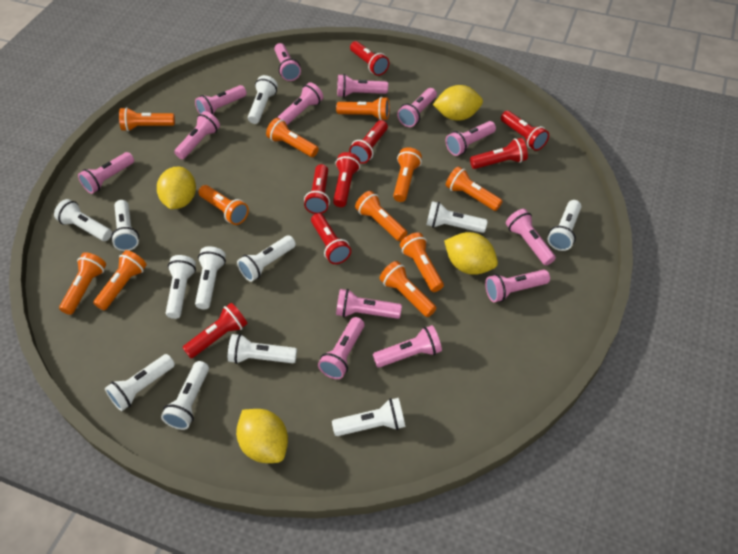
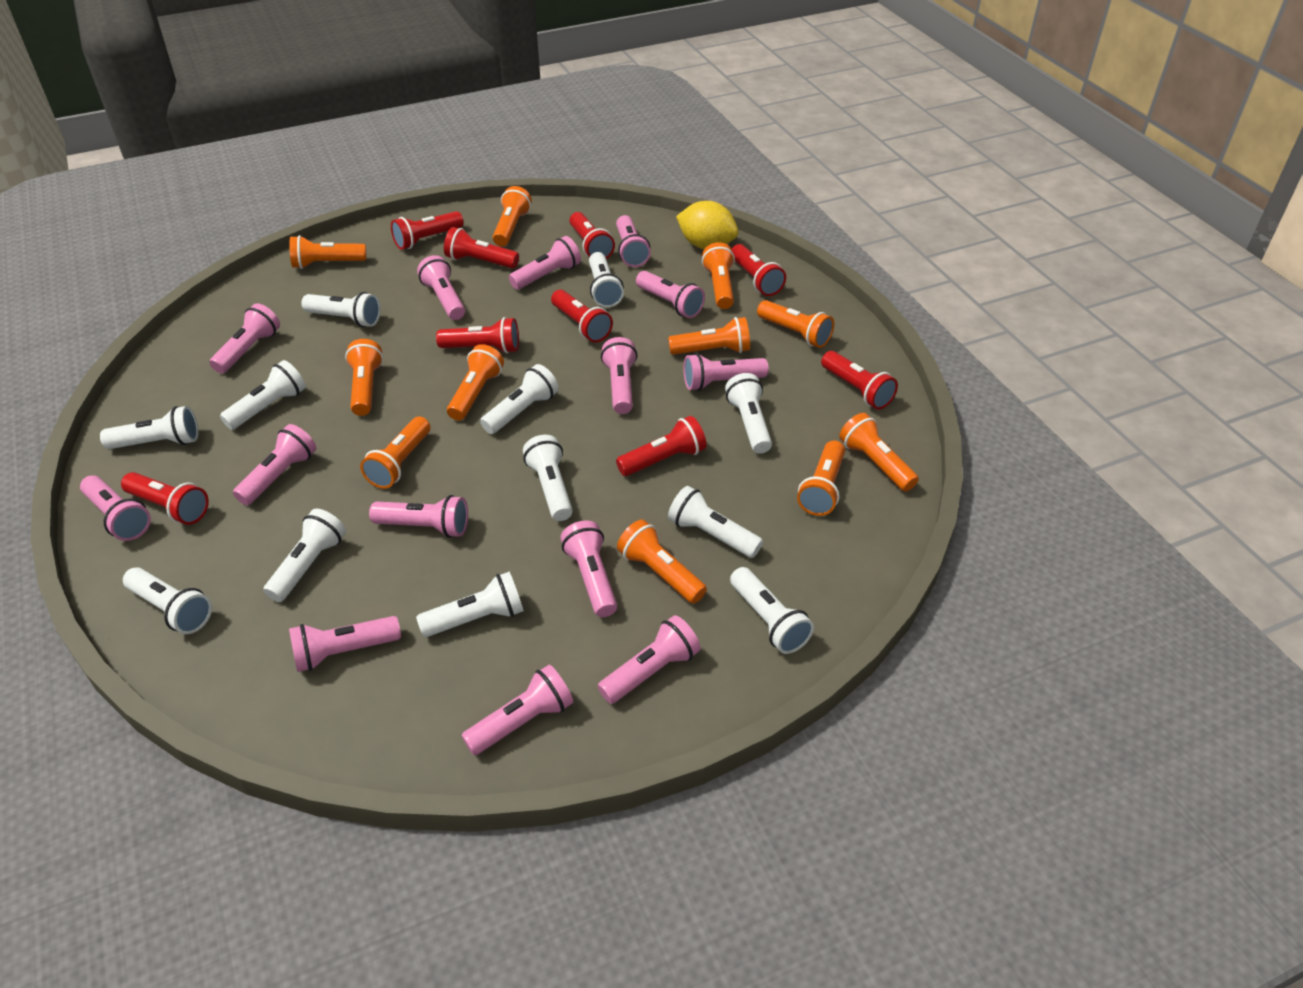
pink flashlight: 13 -> 14
red flashlight: 8 -> 9
yellow lemon: 4 -> 1

